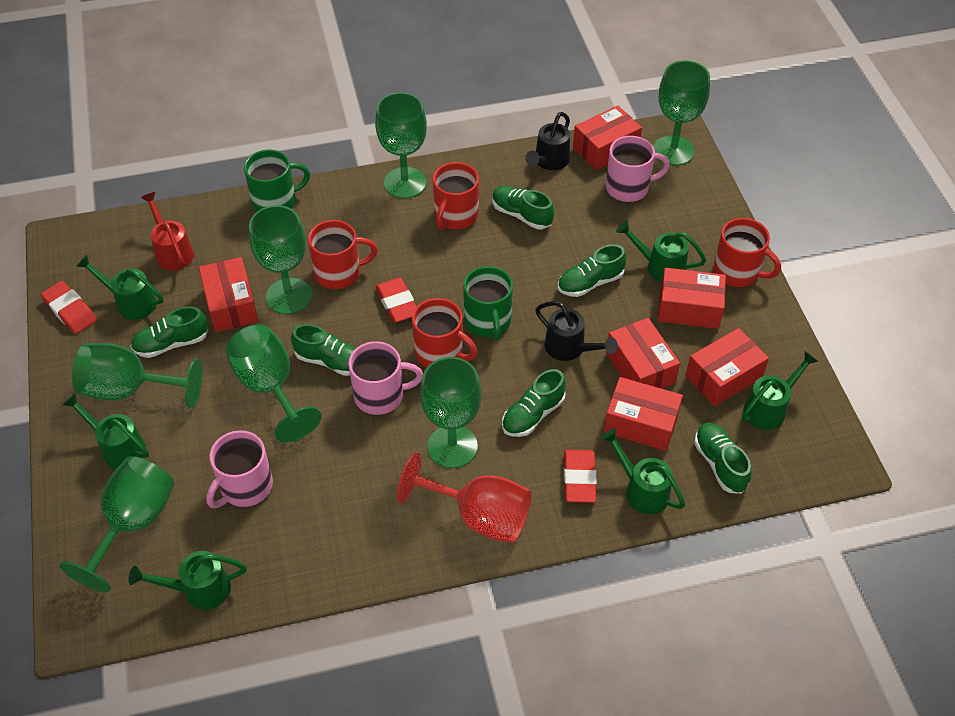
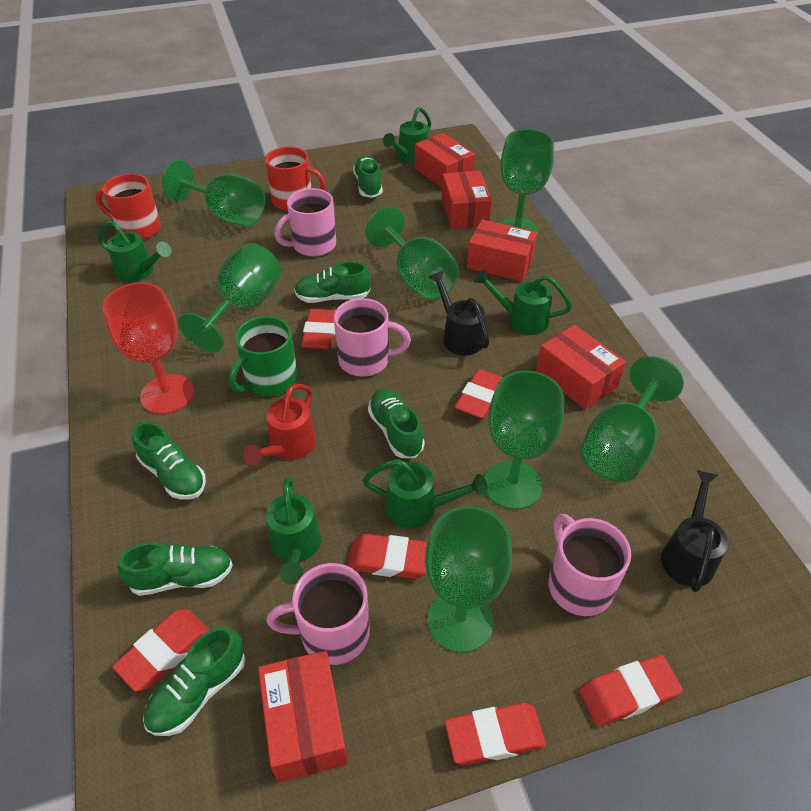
green mug: 2 -> 1
green watering can: 6 -> 5
pink mug: 3 -> 4
red box: 6 -> 5
red eraser: 3 -> 6
red mug: 4 -> 2

